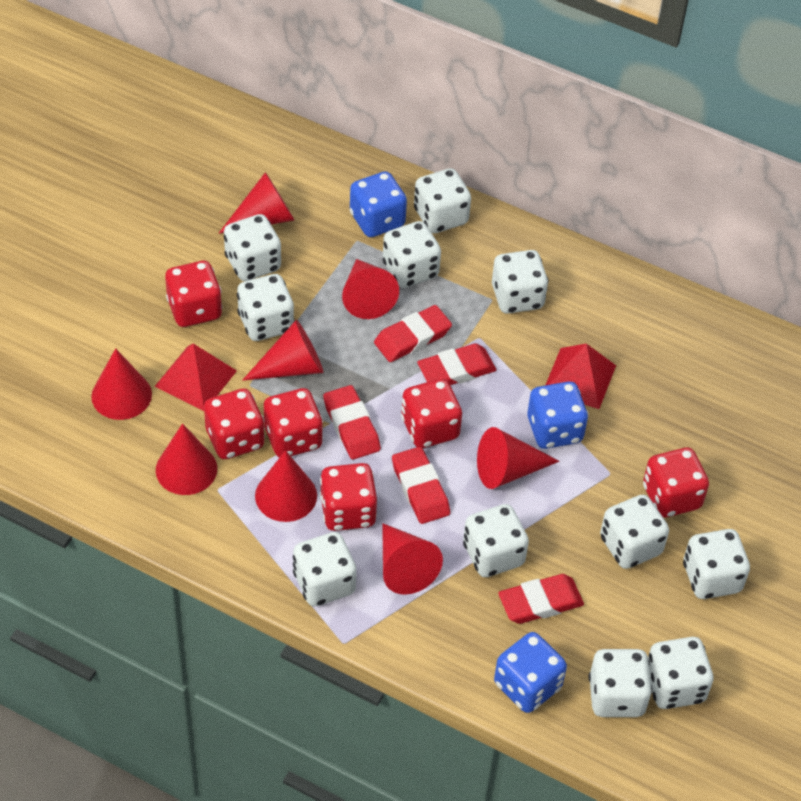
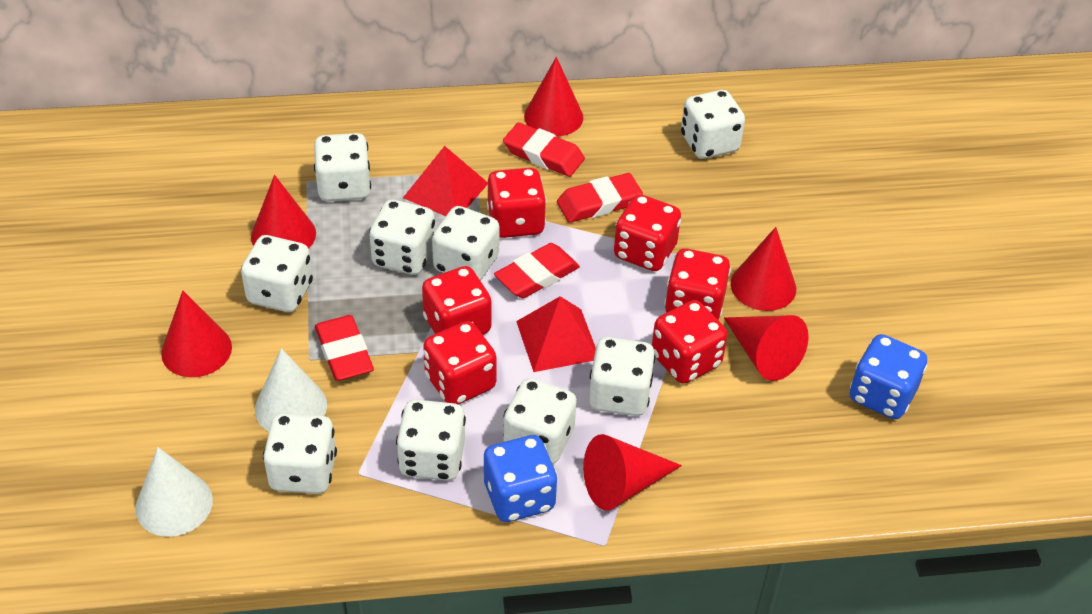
blue dice: 3 -> 2
red cone: 8 -> 6
red eraser: 5 -> 4
white cone: 0 -> 2
white dice: 11 -> 9

